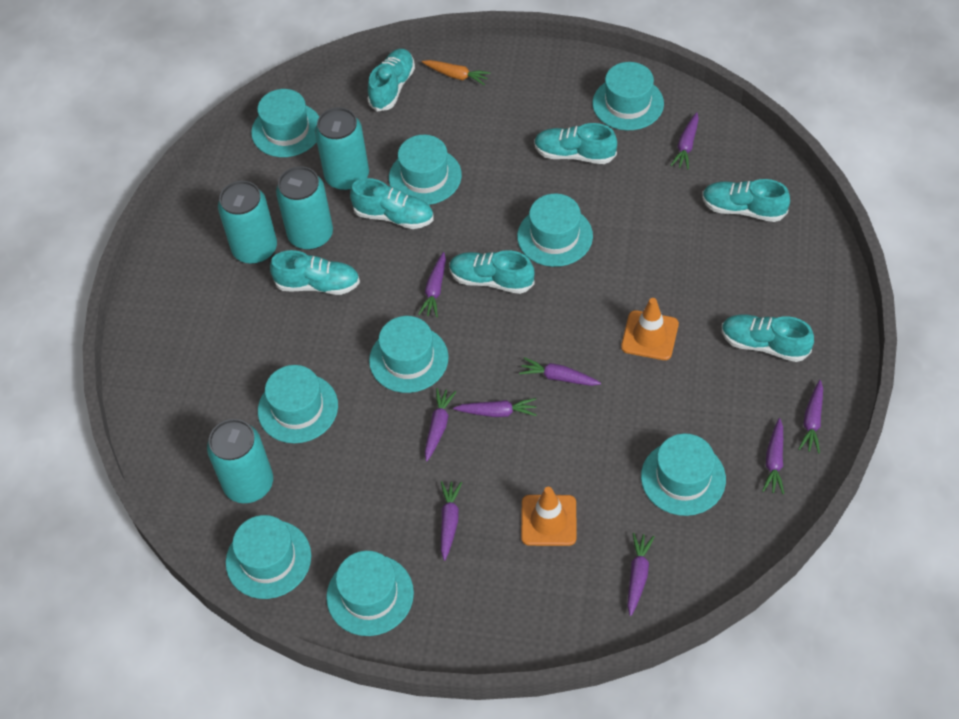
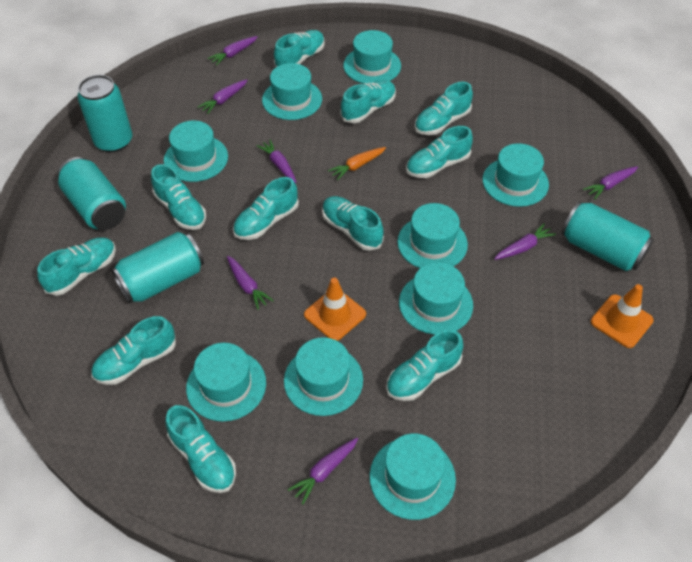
purple carrot: 9 -> 7
turquoise shoe: 7 -> 11

